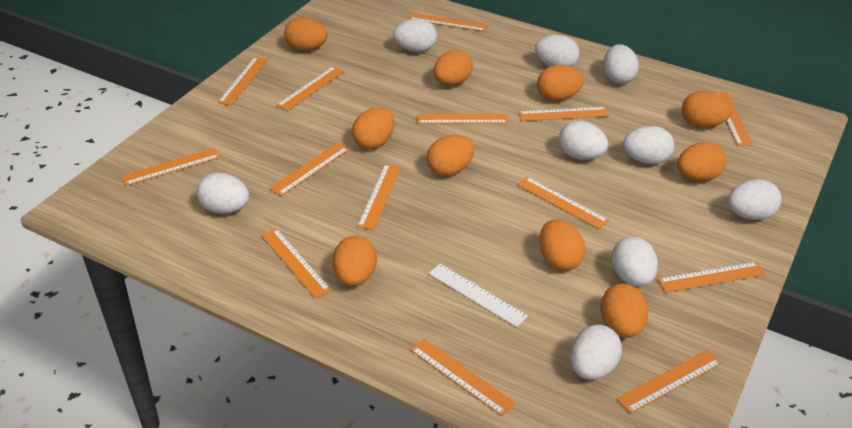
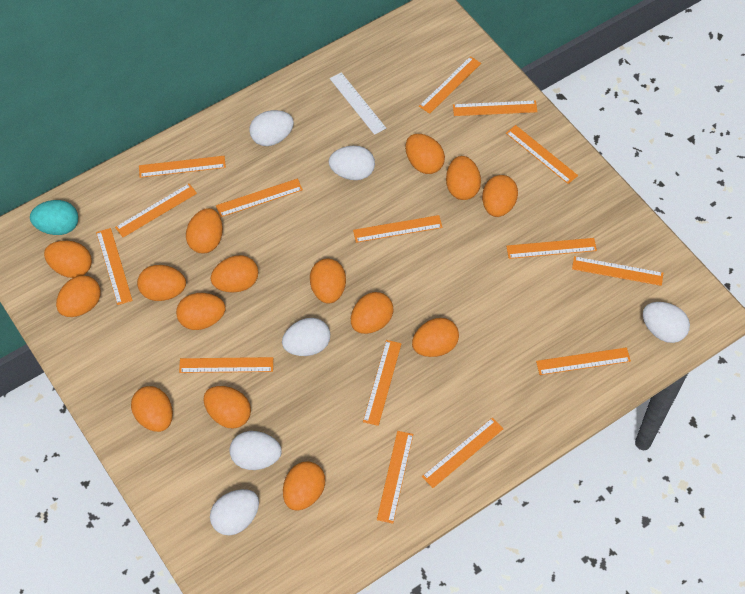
orange egg: 10 -> 15
orange ruler: 14 -> 15
turquoise egg: 0 -> 1
white egg: 9 -> 6

